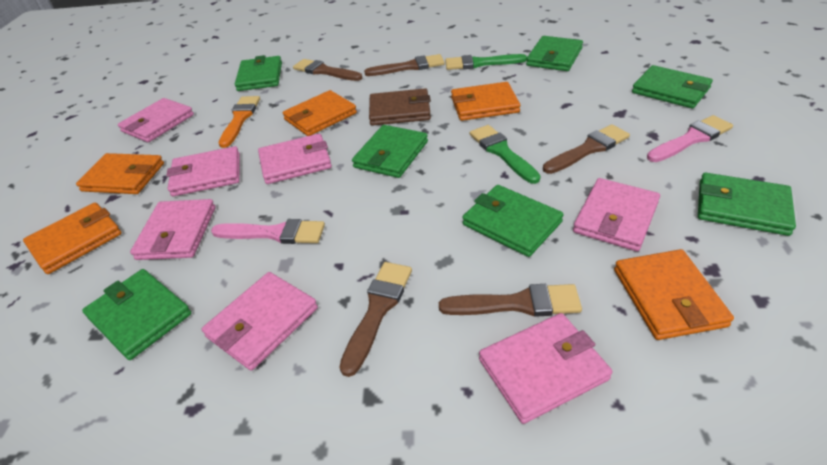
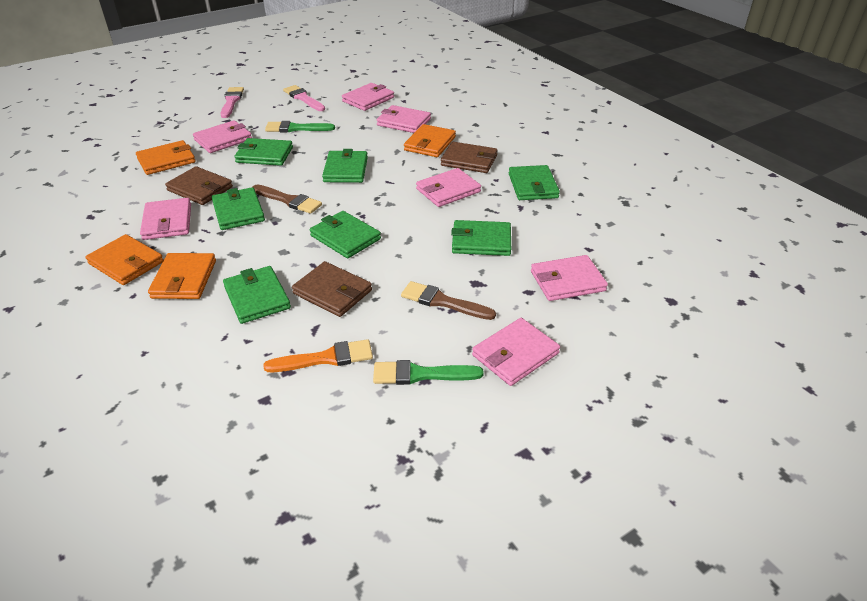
brown brush: 5 -> 2
brown wallet: 1 -> 3
orange wallet: 5 -> 4

